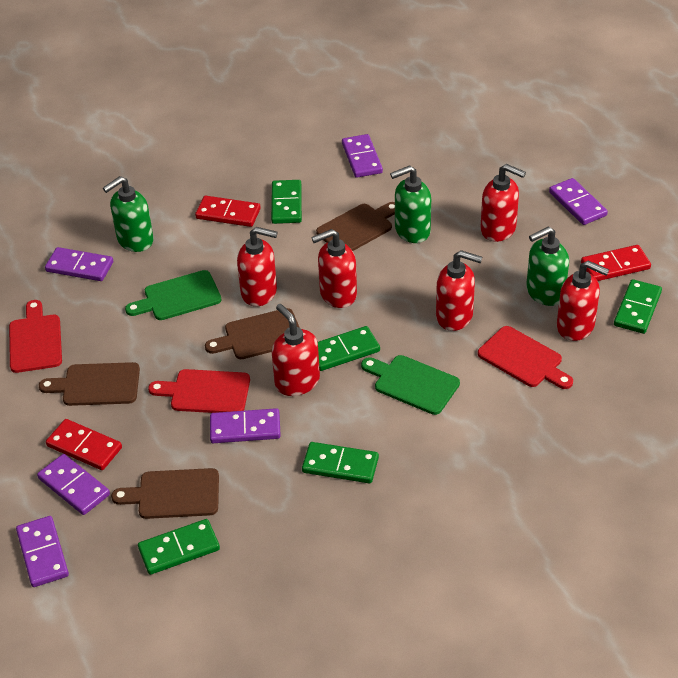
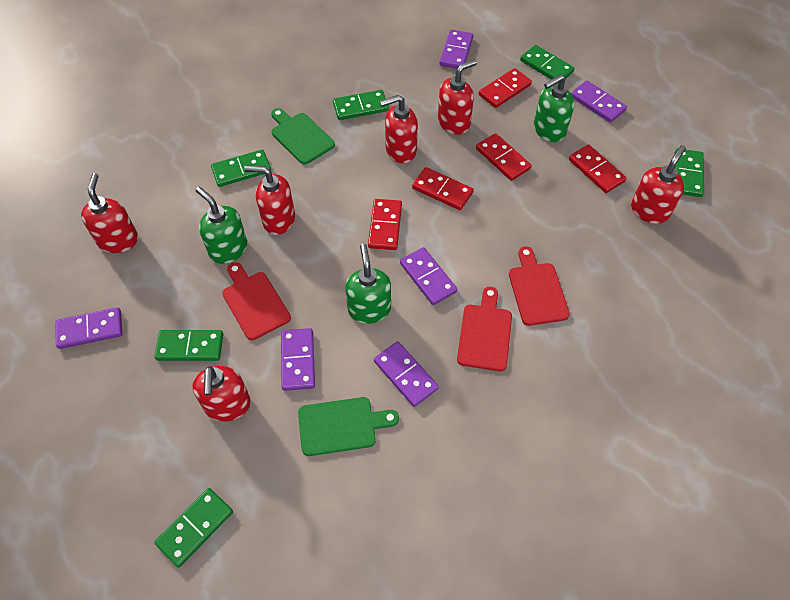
brown cutting board: 4 -> 0
green domino: 5 -> 6
red domino: 3 -> 5

